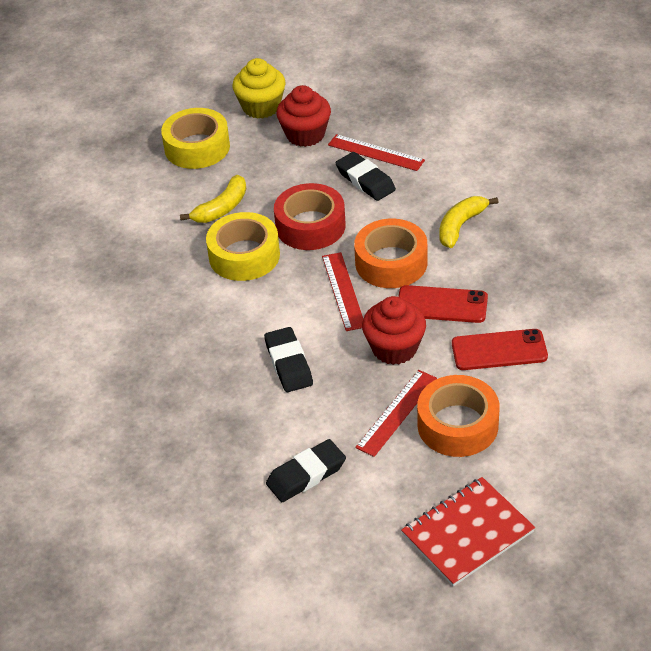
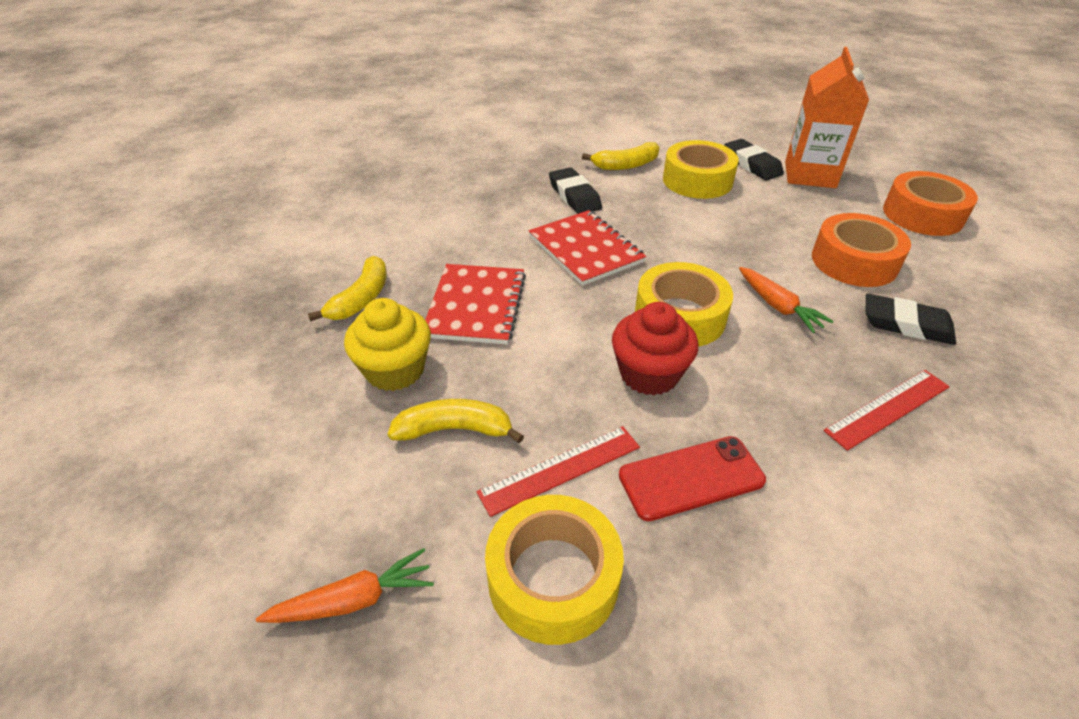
orange carrot: 0 -> 2
orange carton: 0 -> 1
red cupcake: 2 -> 1
red notebook: 1 -> 2
red phone: 2 -> 1
red ruler: 3 -> 2
red tape: 1 -> 0
yellow banana: 2 -> 3
yellow tape: 2 -> 3

